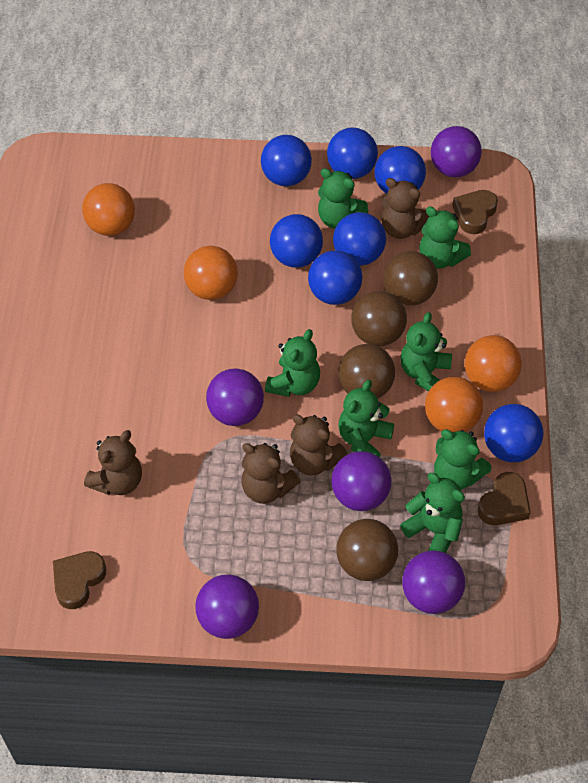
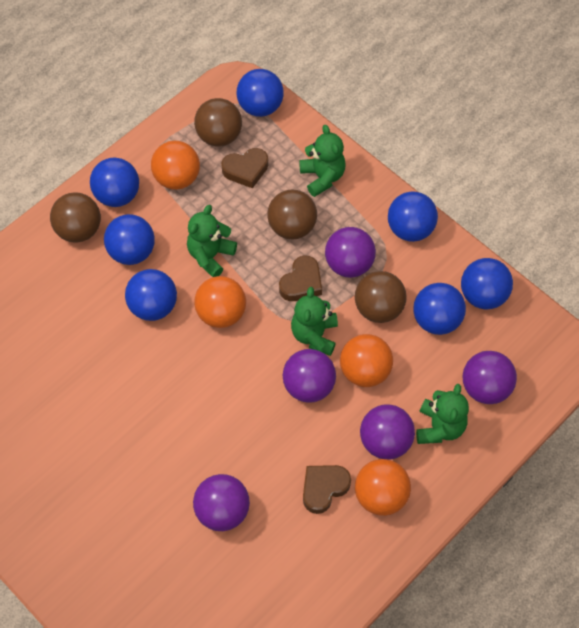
brown teddy bear: 4 -> 0
green teddy bear: 7 -> 4

